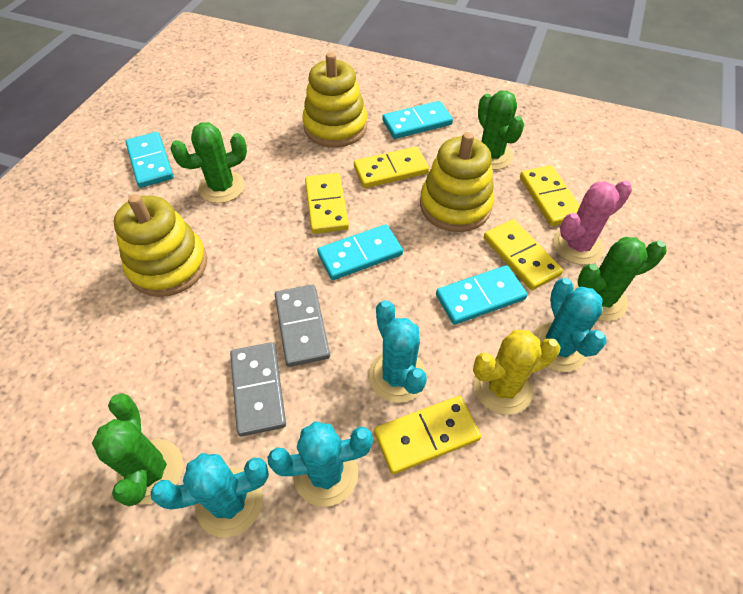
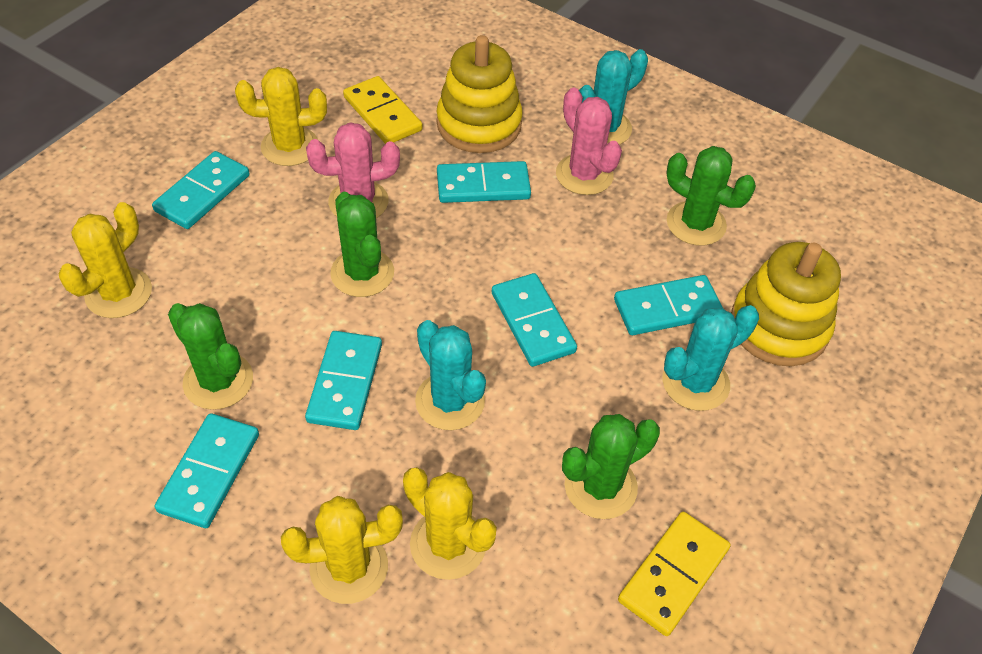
grey domino: 2 -> 0
pink cactus: 1 -> 2
turquoise cactus: 4 -> 3
turquoise domino: 4 -> 6
yellow cactus: 1 -> 4
yellow domino: 5 -> 2
yellow stacking toy: 3 -> 2

